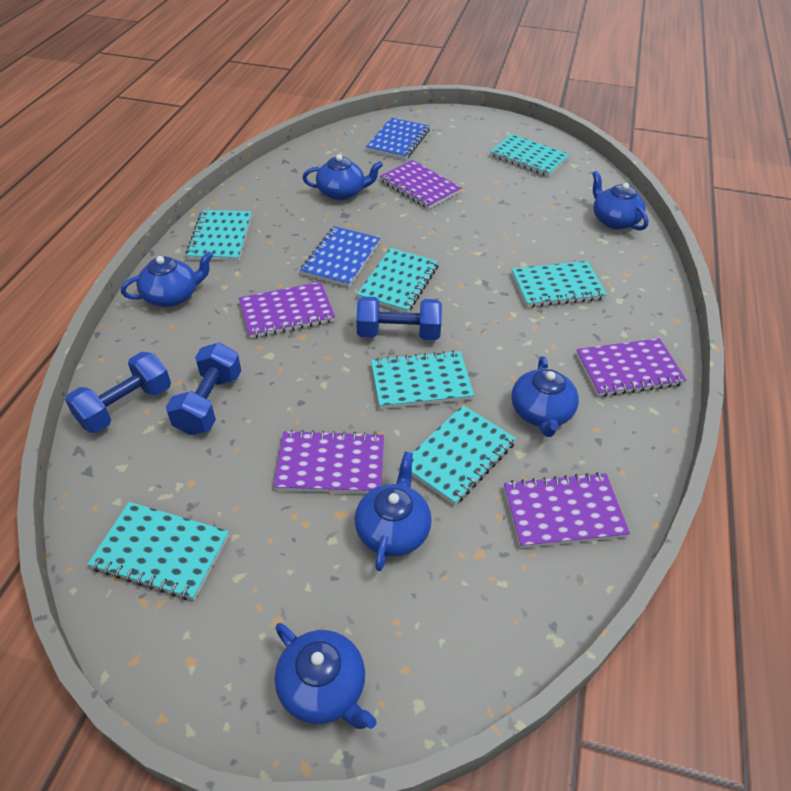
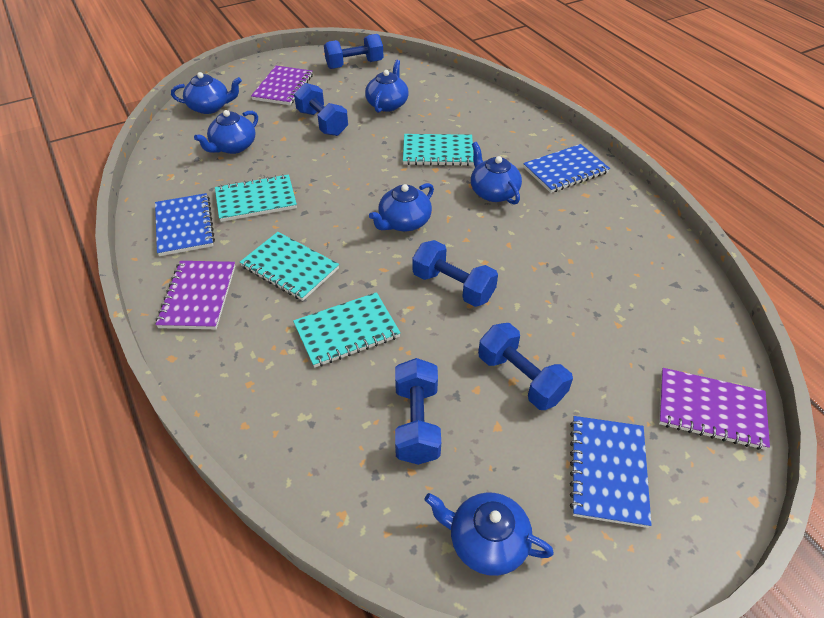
blue dumbbell: 3 -> 5
blue notebook: 2 -> 3
purple notebook: 5 -> 3
turquoise notebook: 7 -> 4

